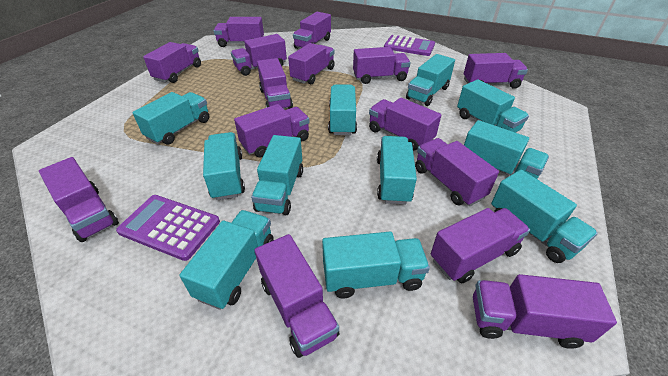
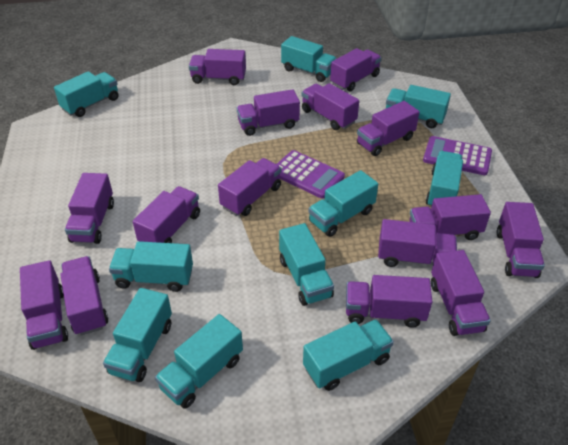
turquoise truck: 11 -> 10

